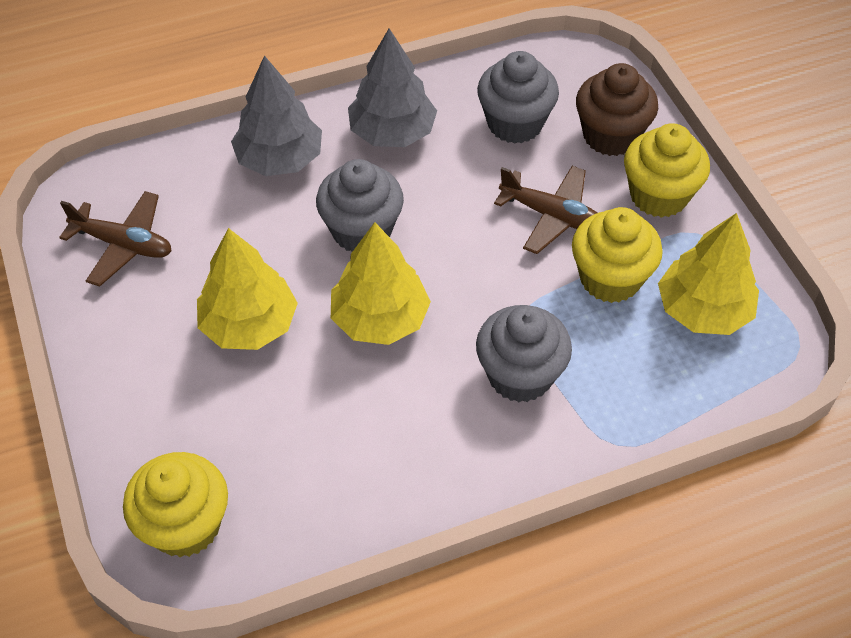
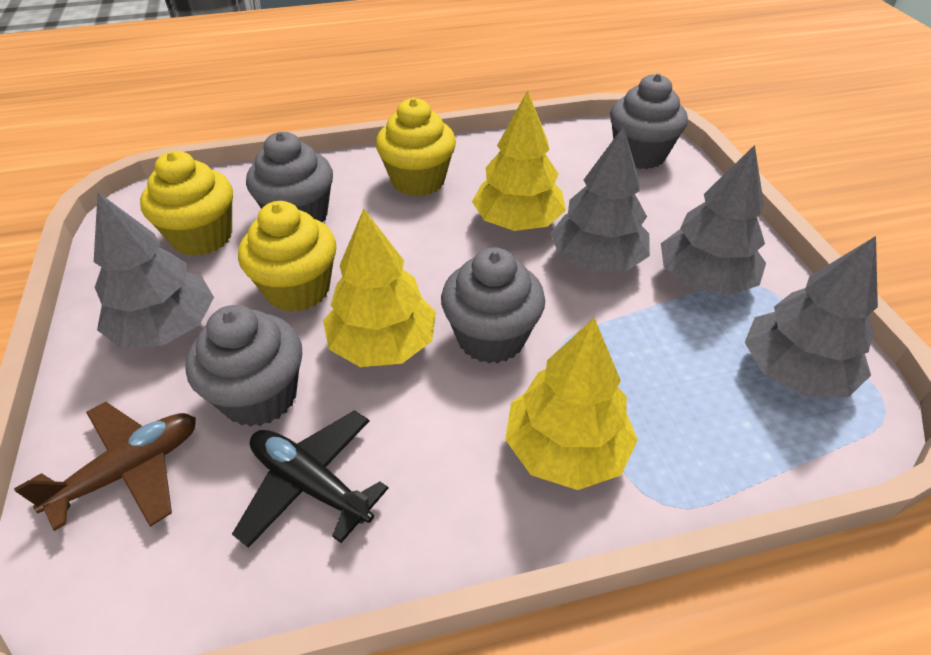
black plane: 0 -> 1
brown cupcake: 1 -> 0
brown plane: 2 -> 1
grey cupcake: 3 -> 4
grey tree: 2 -> 4

